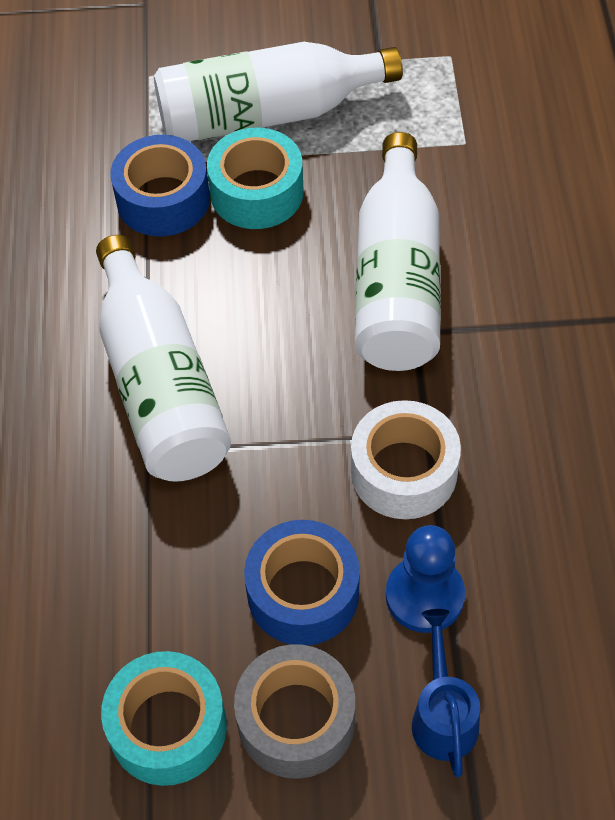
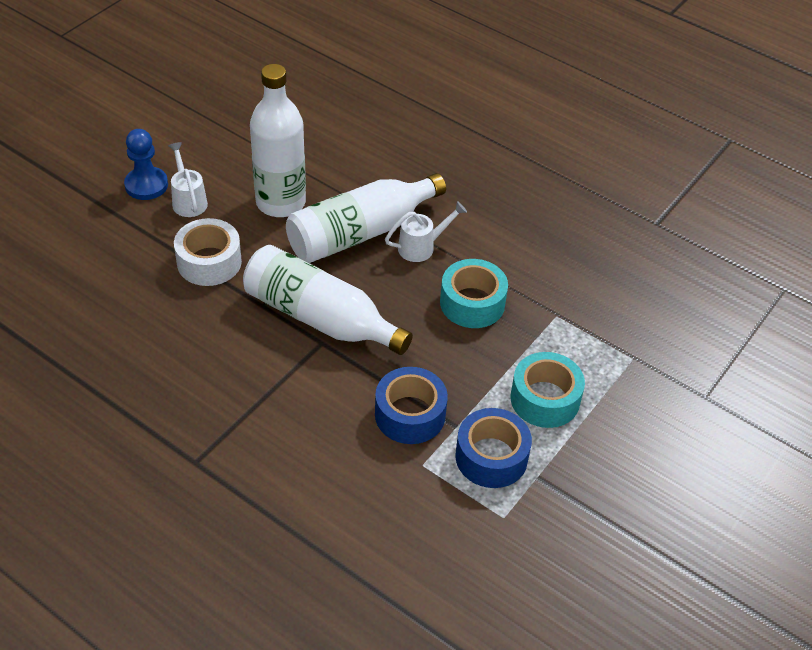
blue watering can: 1 -> 0
grey tape: 1 -> 0
white watering can: 0 -> 2

